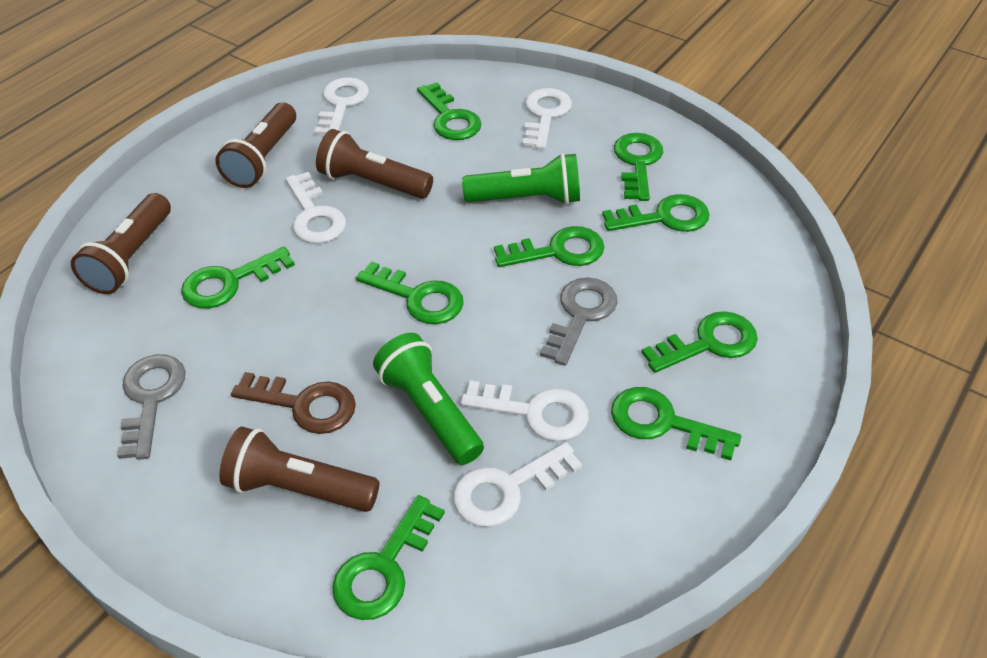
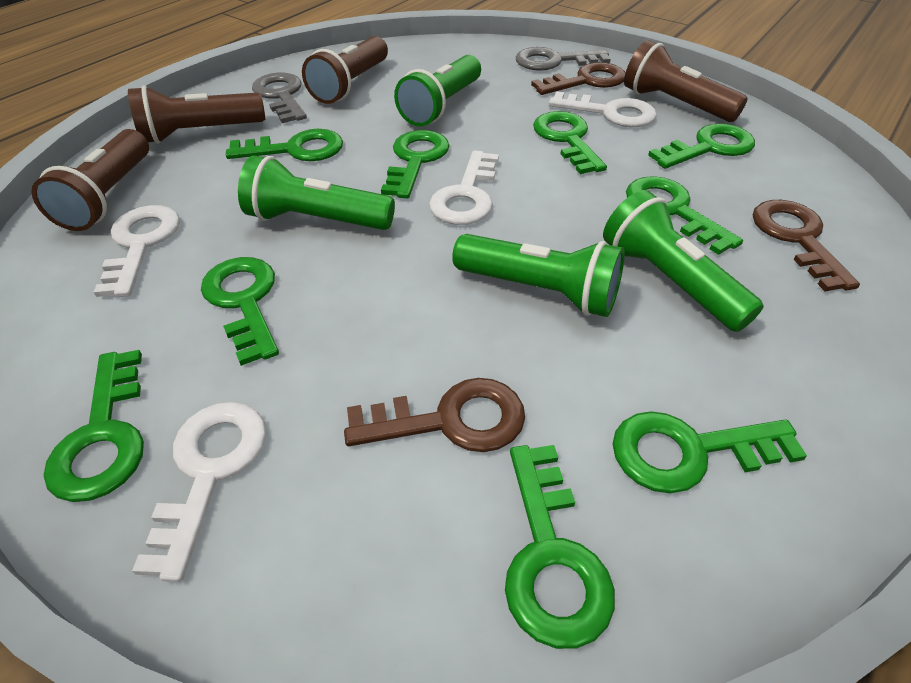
brown key: 1 -> 3
green flashlight: 2 -> 4
white key: 5 -> 4

